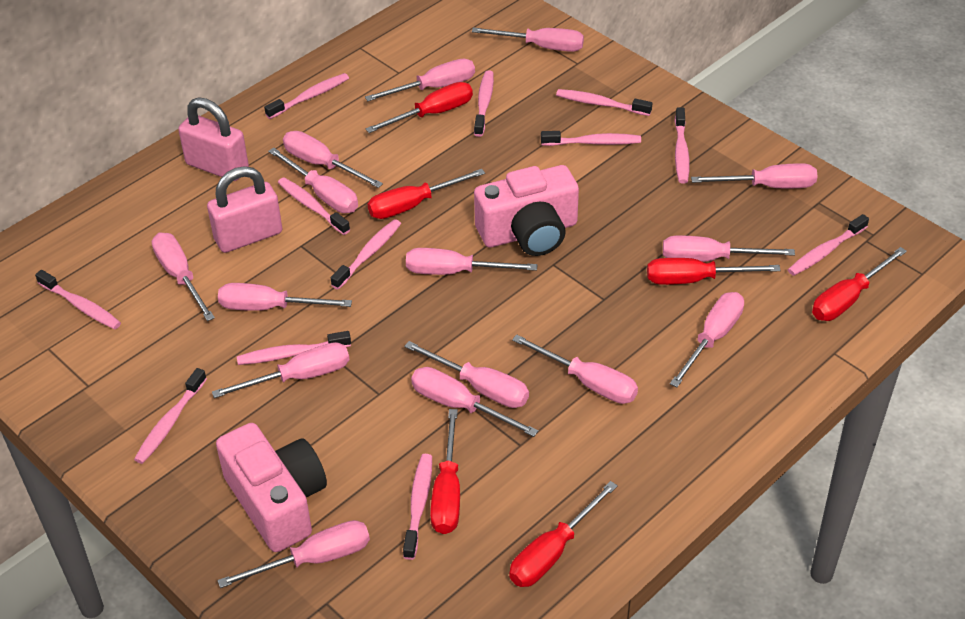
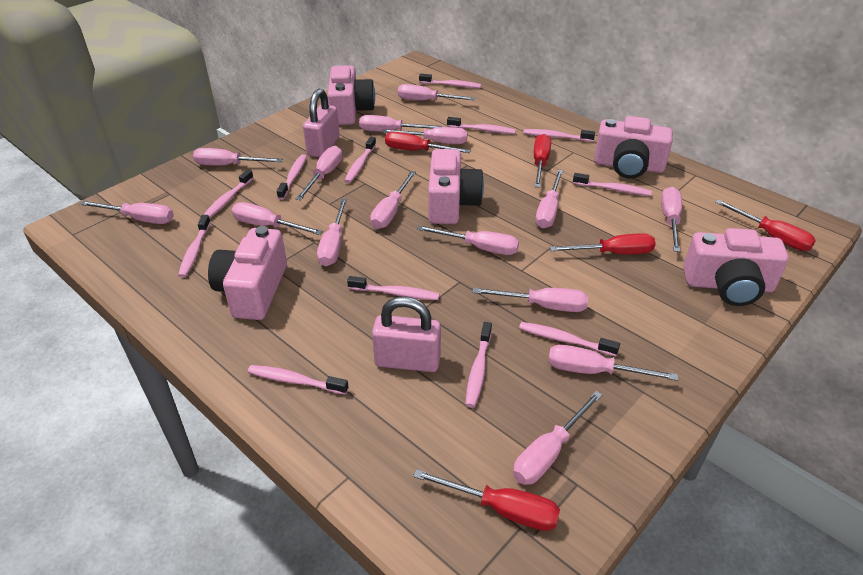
pink camera: 2 -> 5
red screwdriver: 6 -> 5

